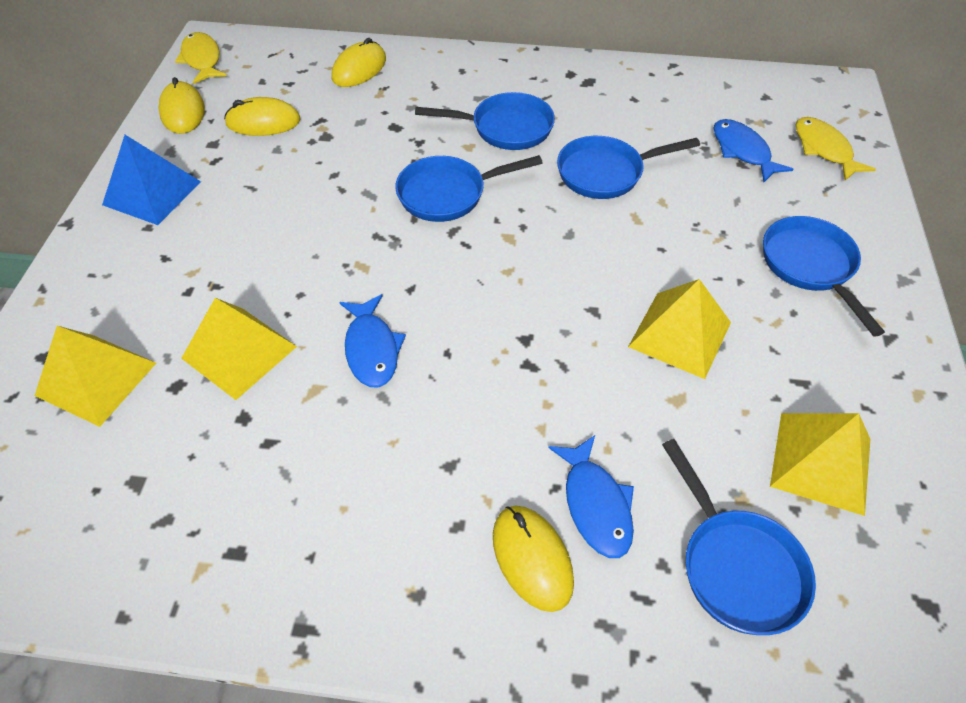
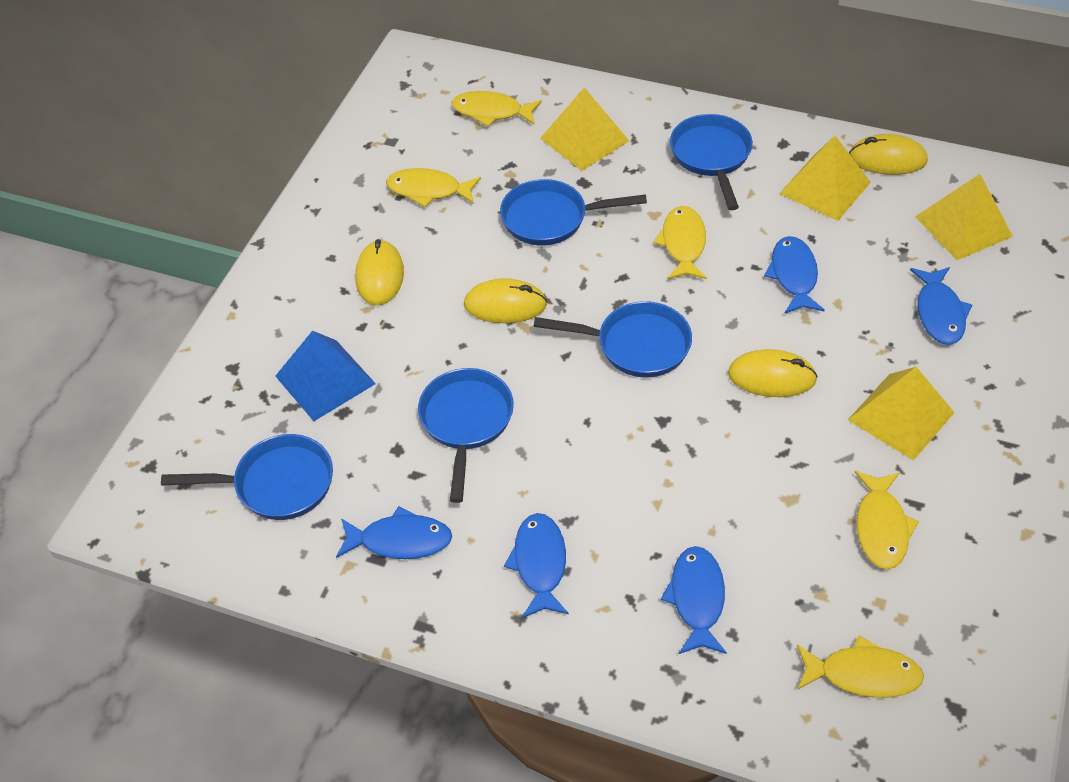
blue fish: 3 -> 5
yellow fish: 2 -> 5

